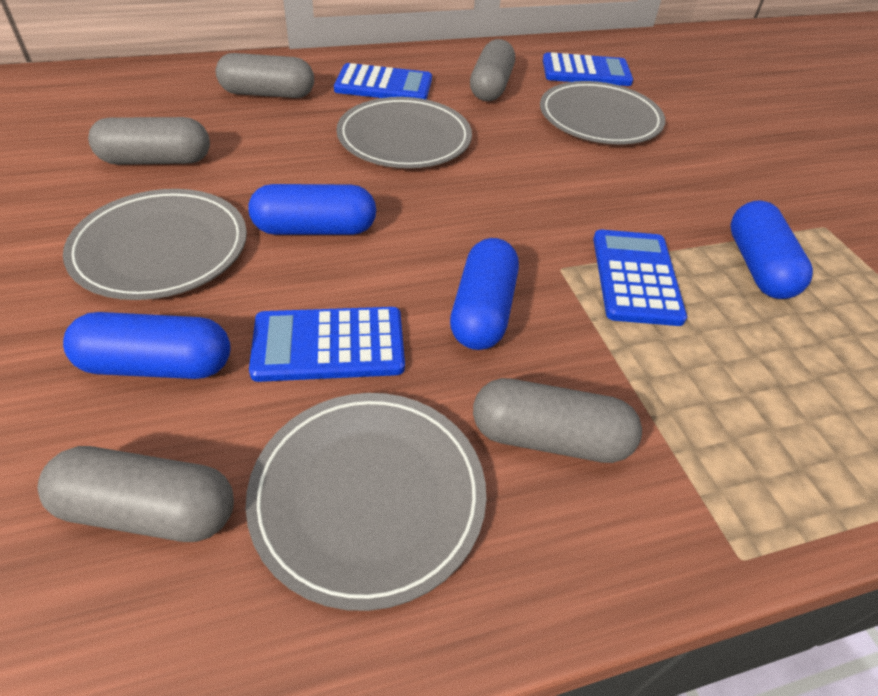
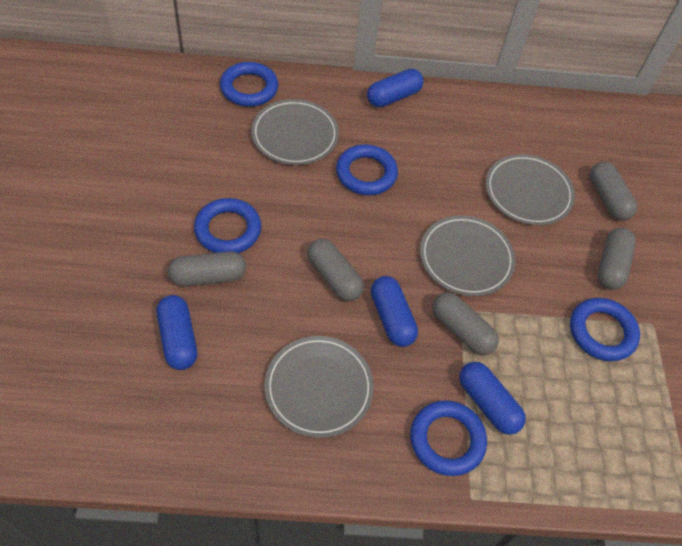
blue calculator: 4 -> 0
blue ring: 0 -> 5

